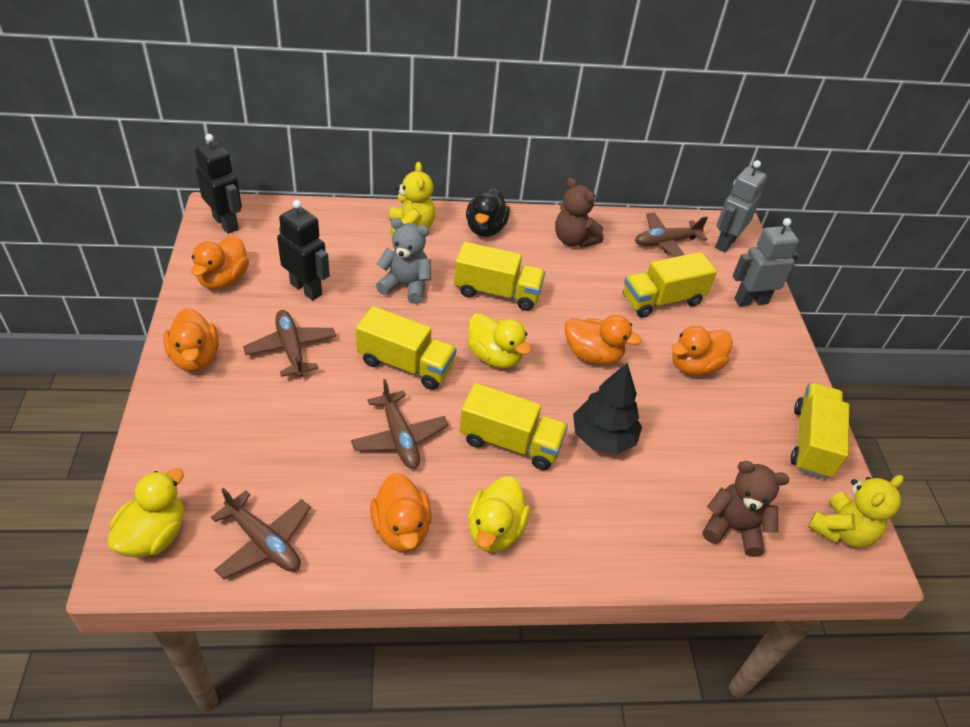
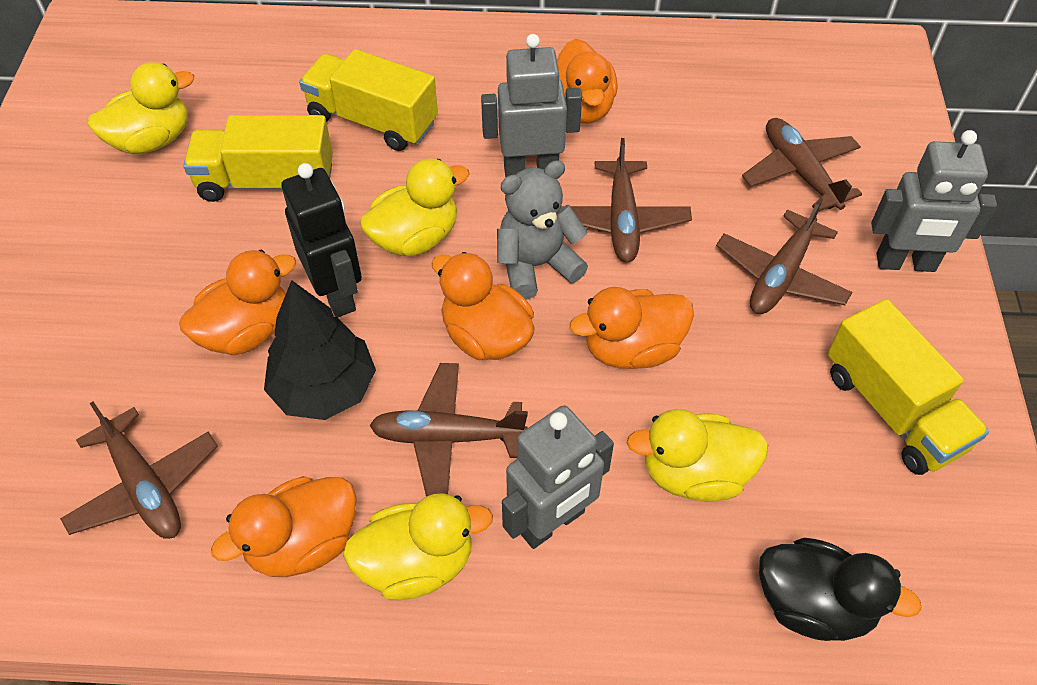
black robot: 2 -> 1
brown plane: 4 -> 5
brown teddy bear: 2 -> 0
grey robot: 2 -> 3
yellow duck: 3 -> 4
yellow teddy bear: 2 -> 0
yellow truck: 5 -> 3

